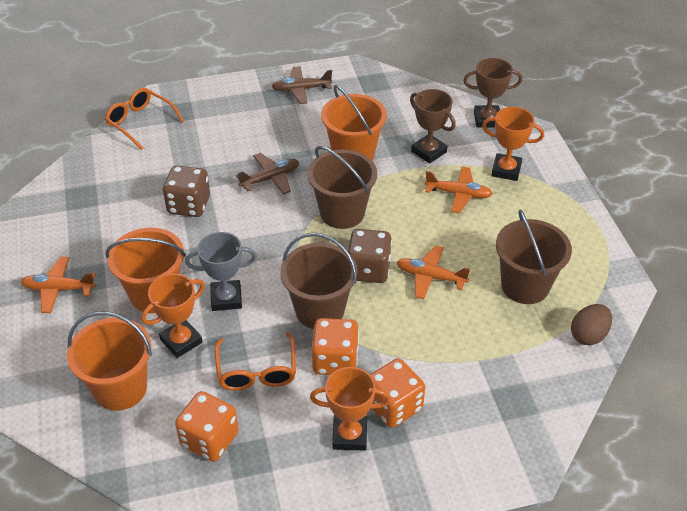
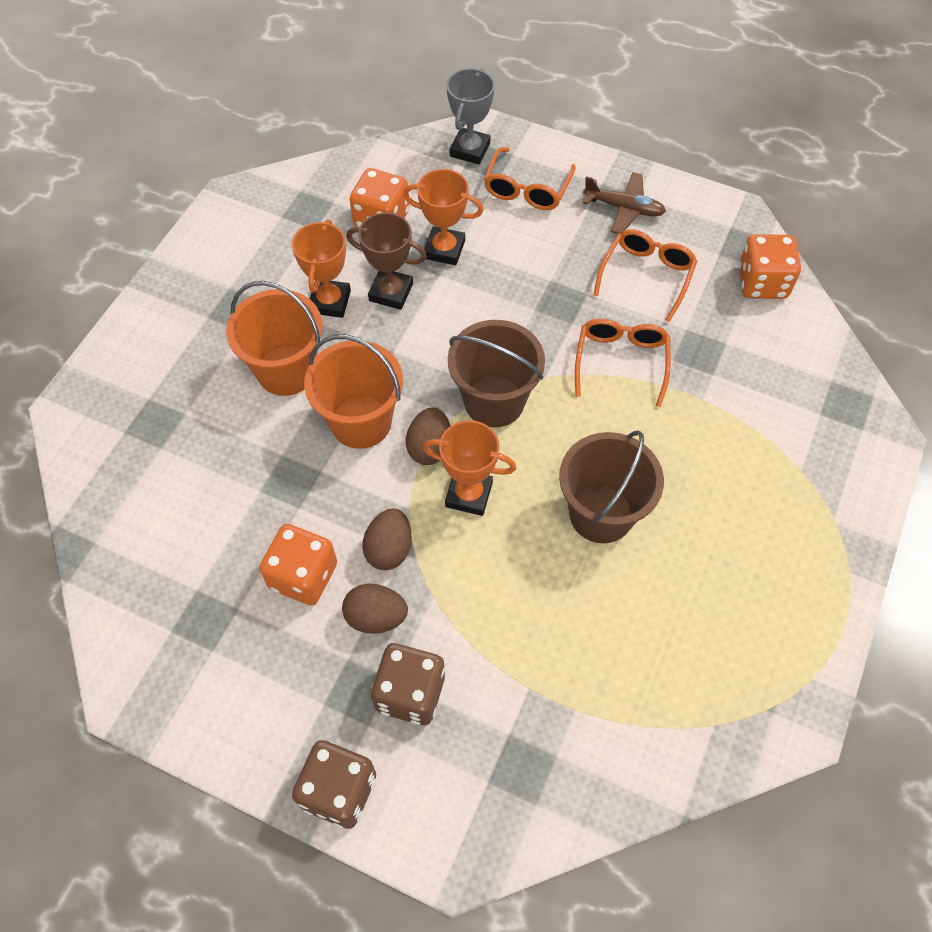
brown bucket: 3 -> 2
brown egg: 1 -> 3
brown plane: 2 -> 1
brown trophy: 2 -> 1
orange bucket: 3 -> 2
orange glasses: 2 -> 3
orange plane: 3 -> 0

